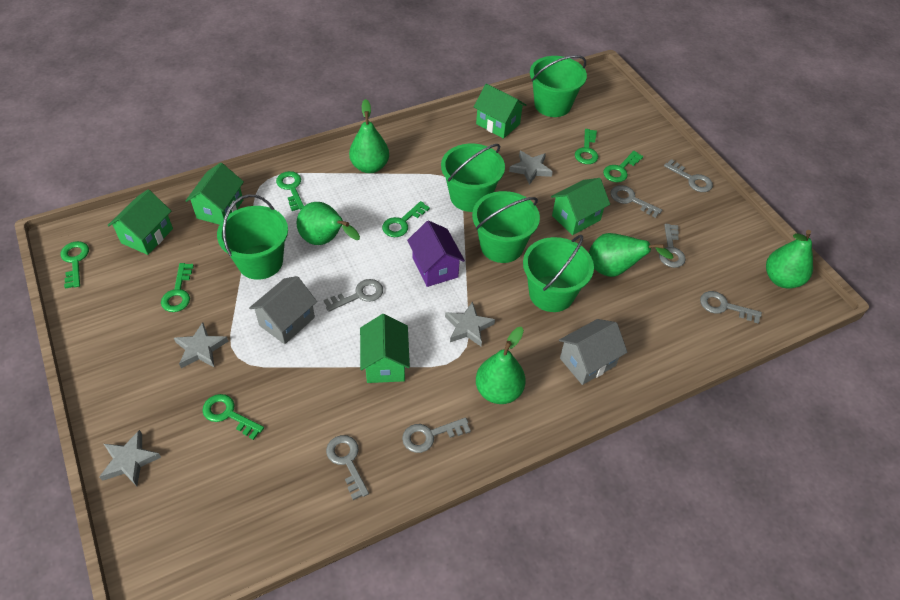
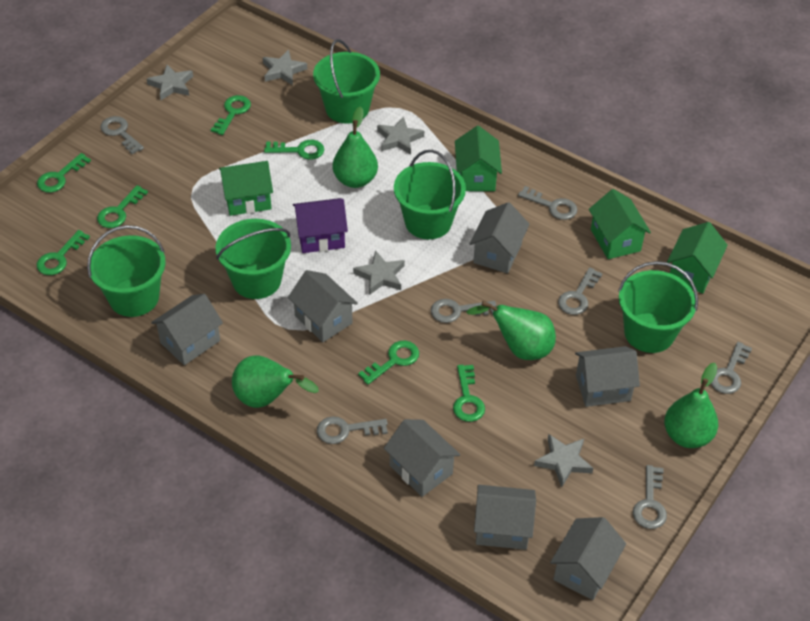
green house: 5 -> 4
green pear: 5 -> 4
grey house: 2 -> 7
grey star: 4 -> 5

